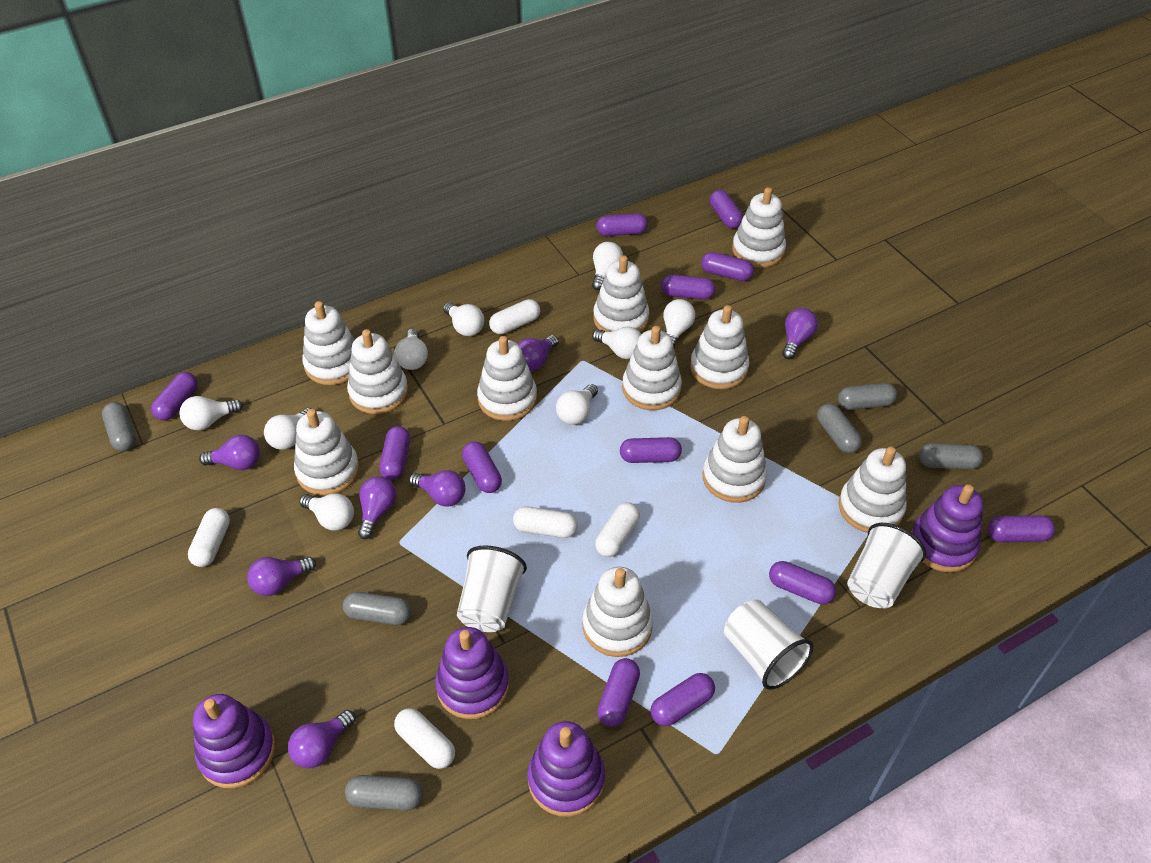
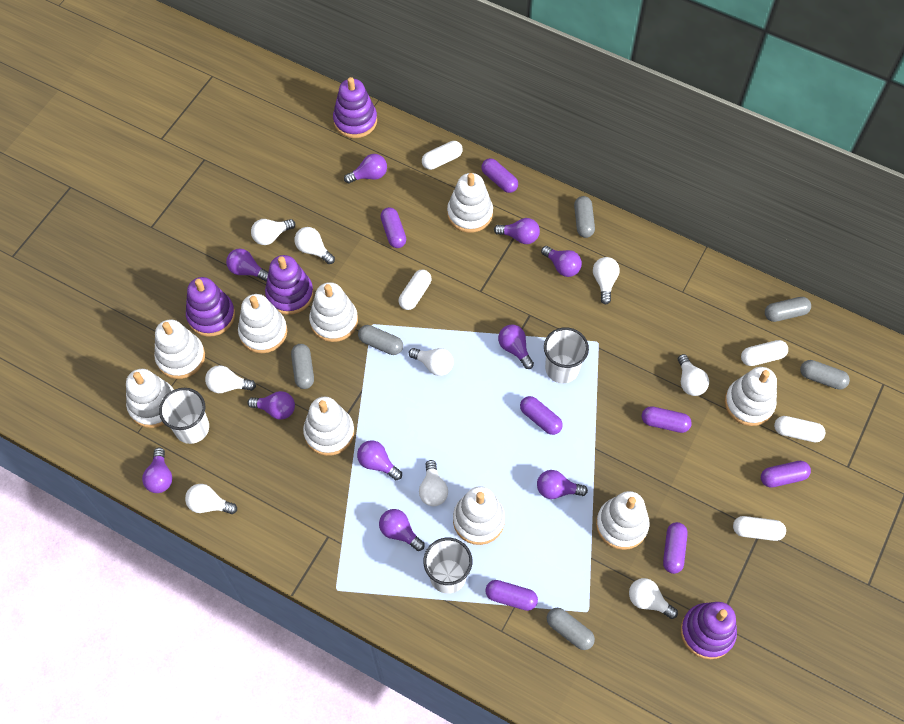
purple capsule: 12 -> 7
purple light bulb: 7 -> 10
white stacking toy: 11 -> 9

